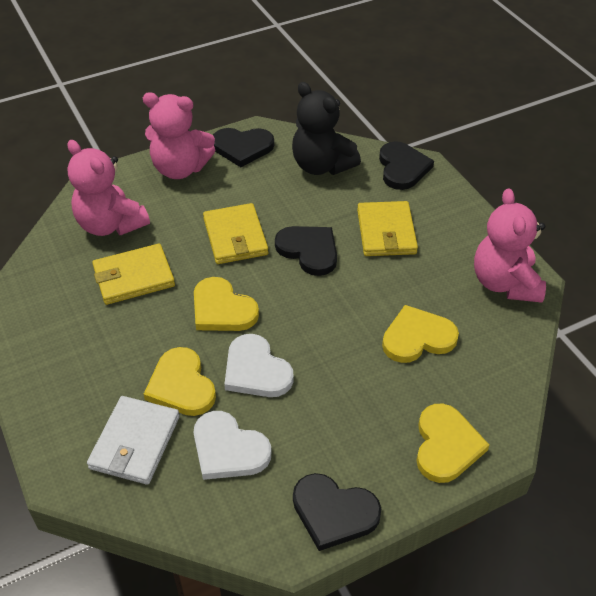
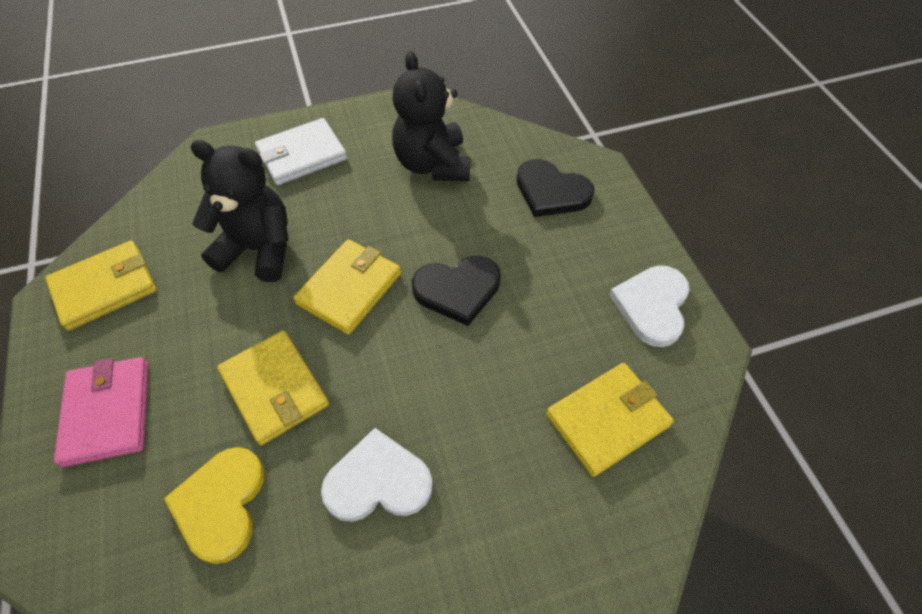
black heart: 4 -> 2
black teddy bear: 1 -> 2
pink teddy bear: 3 -> 0
pink wallet: 0 -> 1
yellow heart: 4 -> 1
yellow wallet: 3 -> 4

